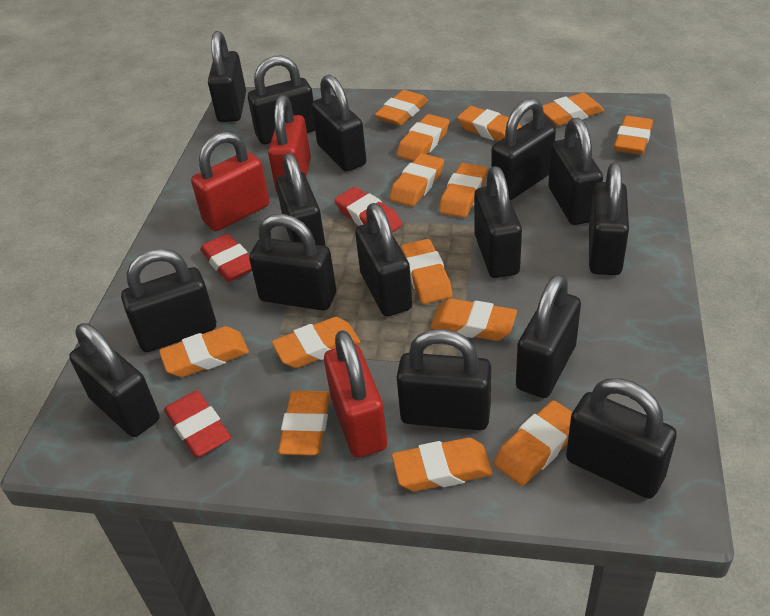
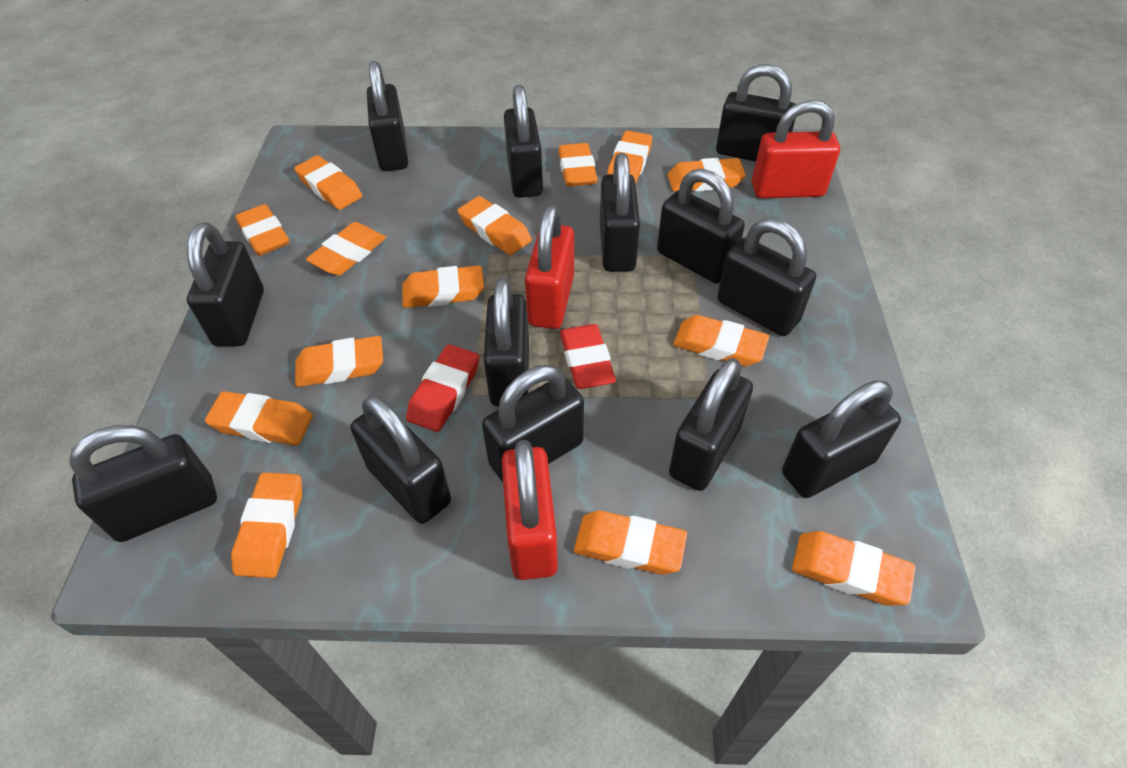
black padlock: 15 -> 13
red eraser: 3 -> 2

